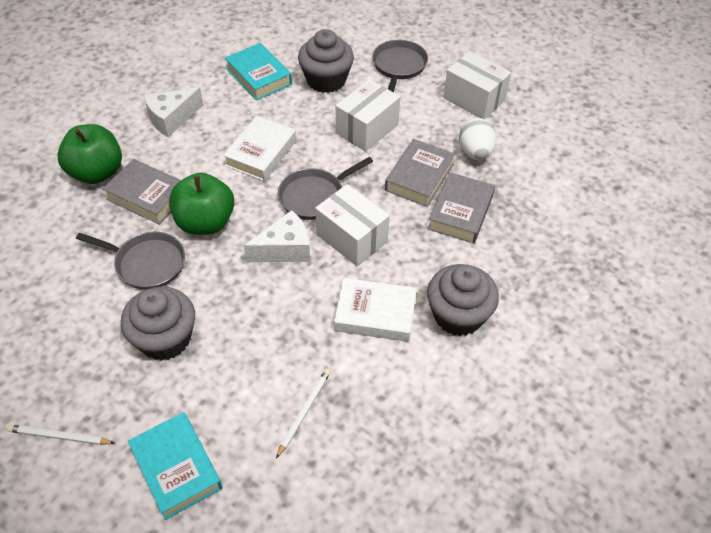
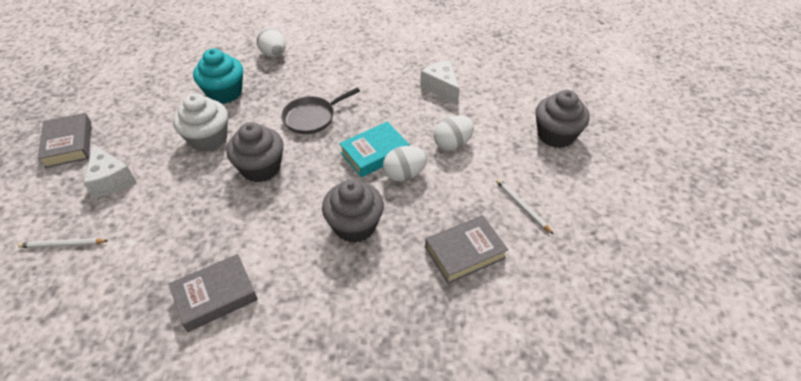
green apple: 2 -> 0
grey pan: 3 -> 1
turquoise book: 2 -> 1
turquoise cupcake: 0 -> 1
white book: 2 -> 0
white box: 3 -> 0
white cupcake: 0 -> 1
white egg: 1 -> 3

